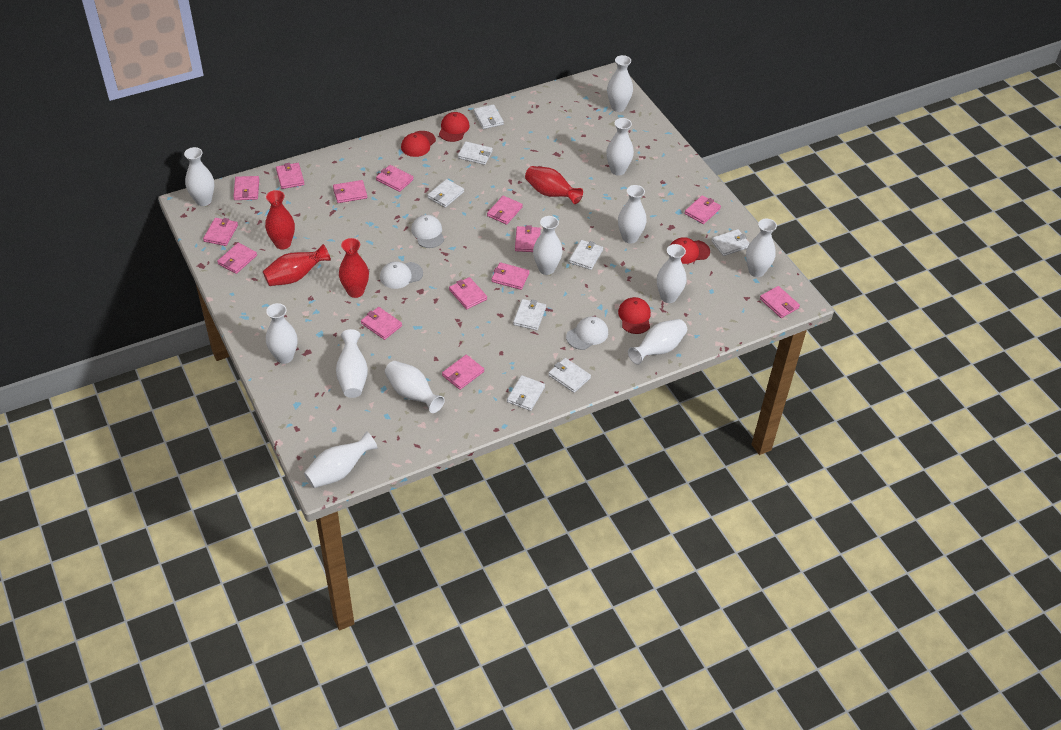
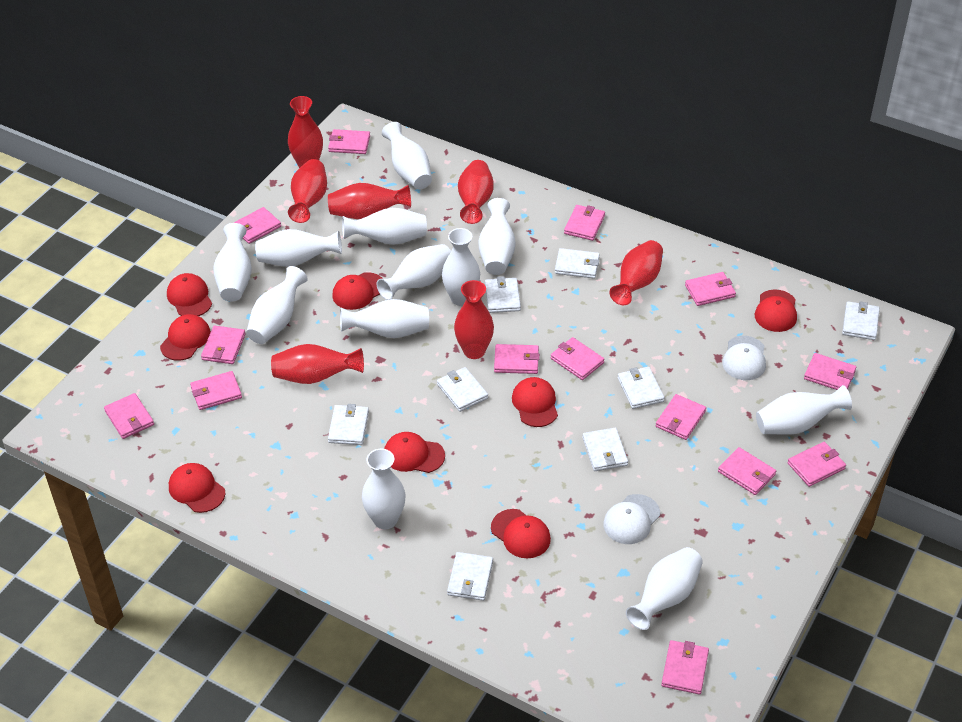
red cap: 4 -> 8
red vase: 4 -> 7
white cap: 3 -> 2

